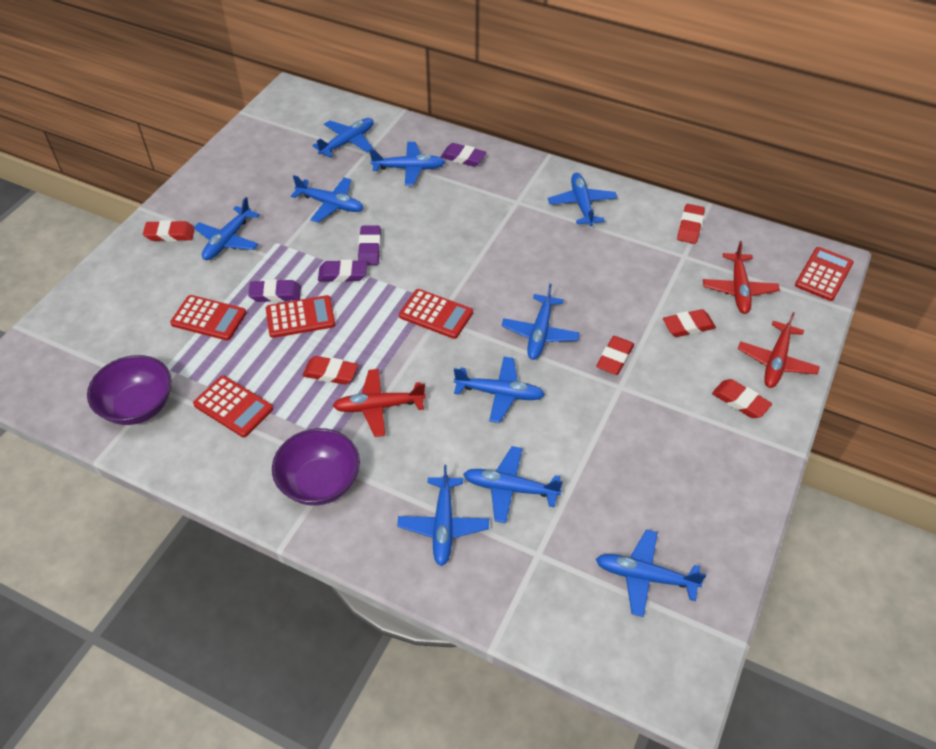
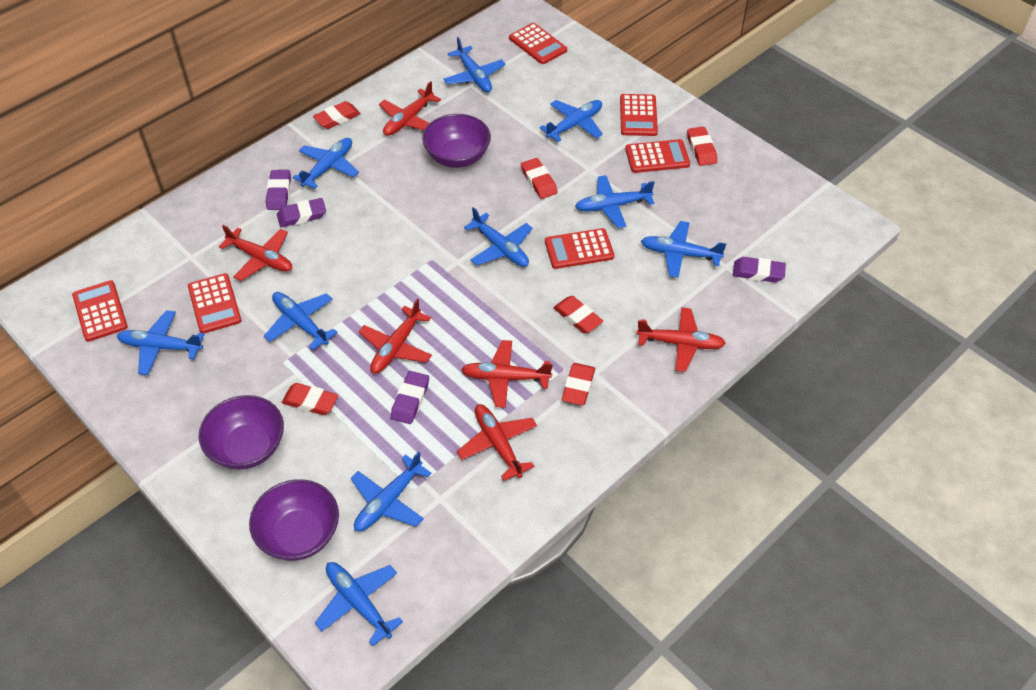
purple bowl: 2 -> 3
red calculator: 5 -> 6
red plane: 3 -> 6

